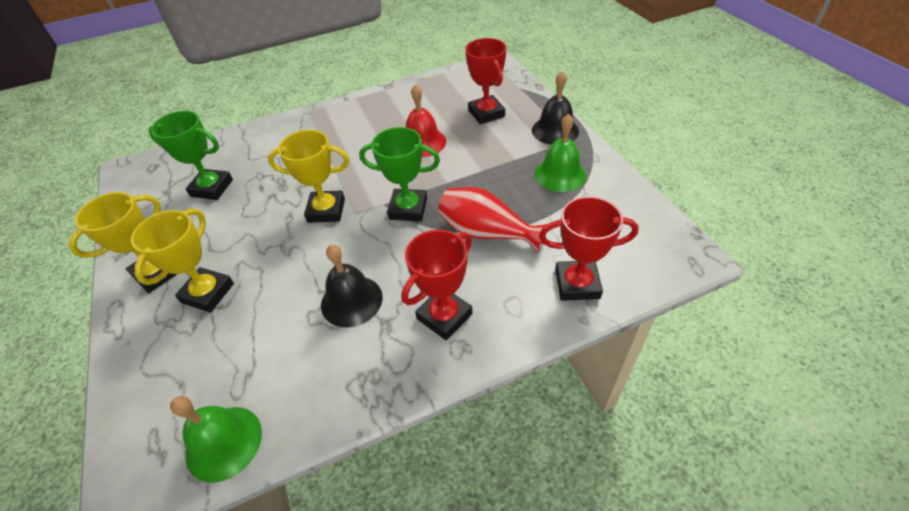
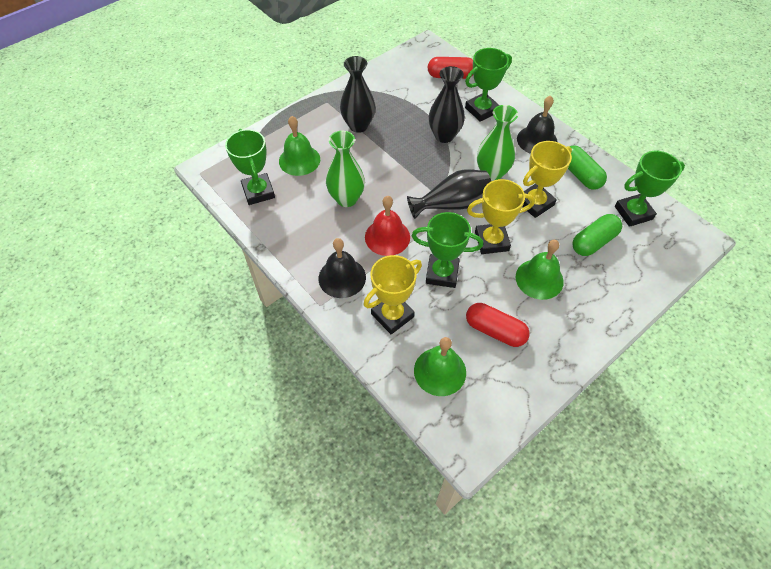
black vase: 0 -> 3
green bell: 2 -> 3
green capsule: 0 -> 2
green trophy: 2 -> 4
green vase: 0 -> 2
red capsule: 0 -> 2
red trophy: 3 -> 0
red vase: 1 -> 0

